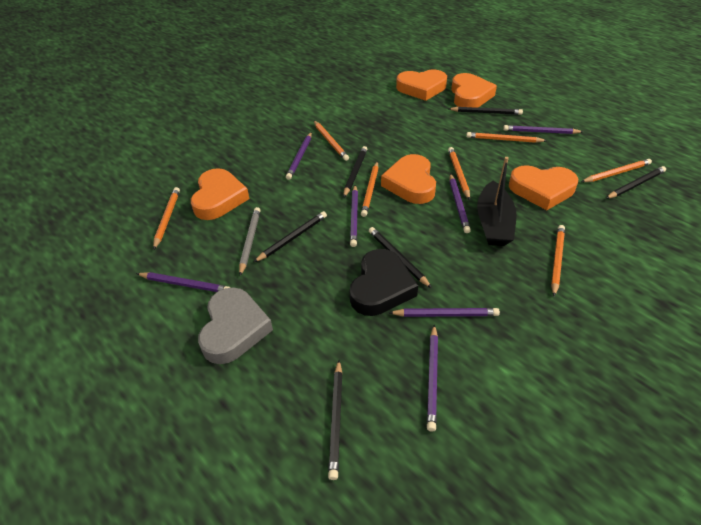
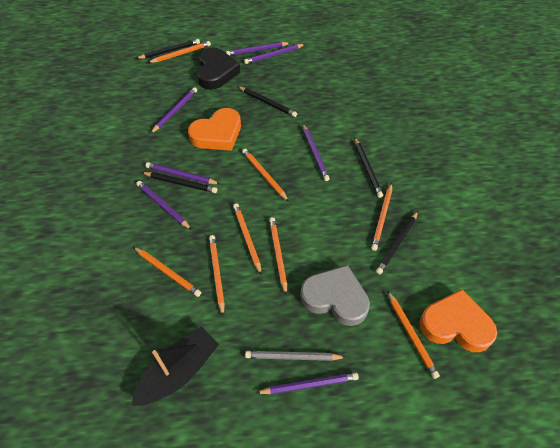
black pencil: 6 -> 5
orange heart: 5 -> 2
orange pencil: 7 -> 8

